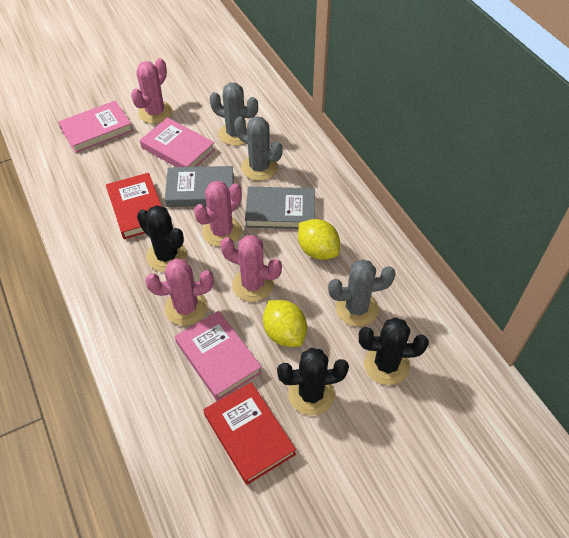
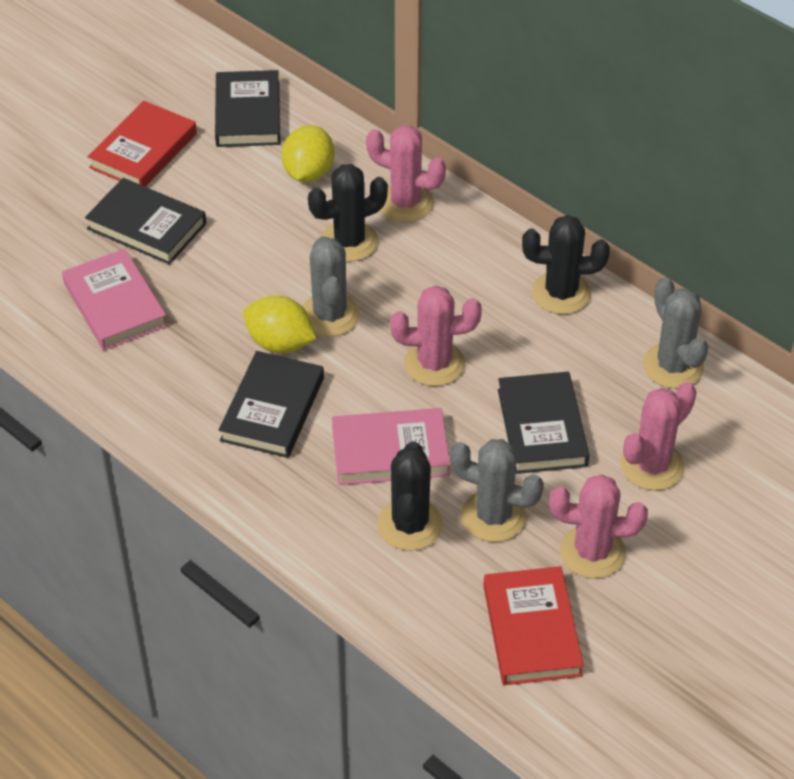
black book: 0 -> 4
grey book: 2 -> 0
pink book: 3 -> 2

